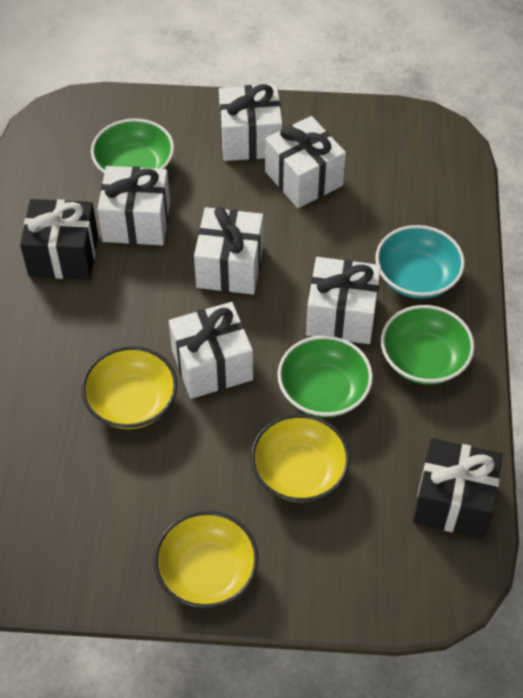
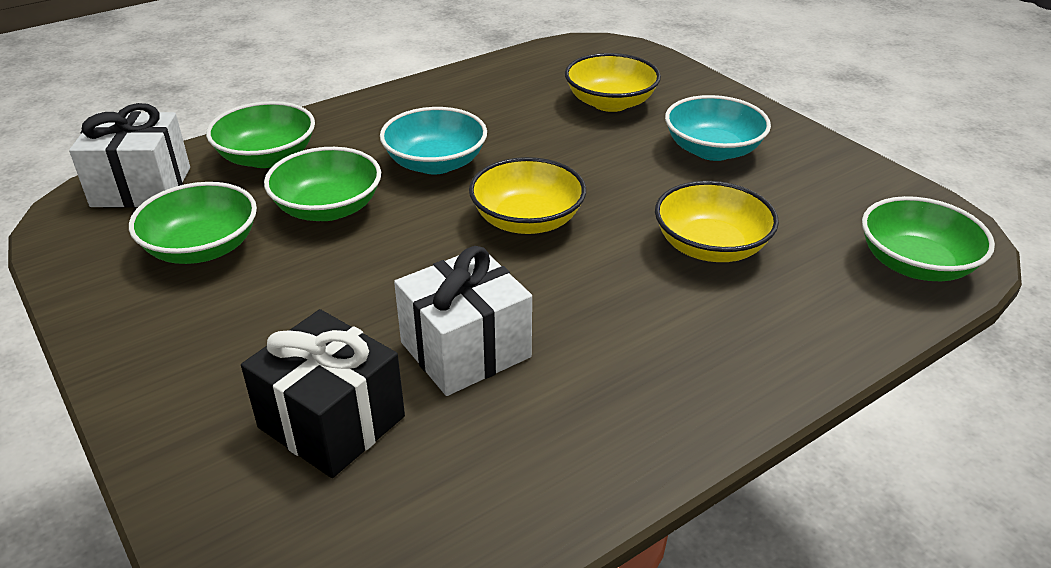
black gift: 2 -> 1
green bowl: 3 -> 4
turquoise bowl: 1 -> 2
white gift: 6 -> 2

